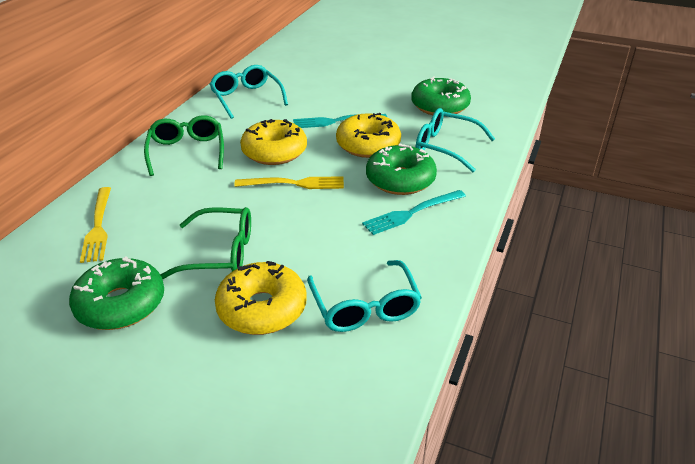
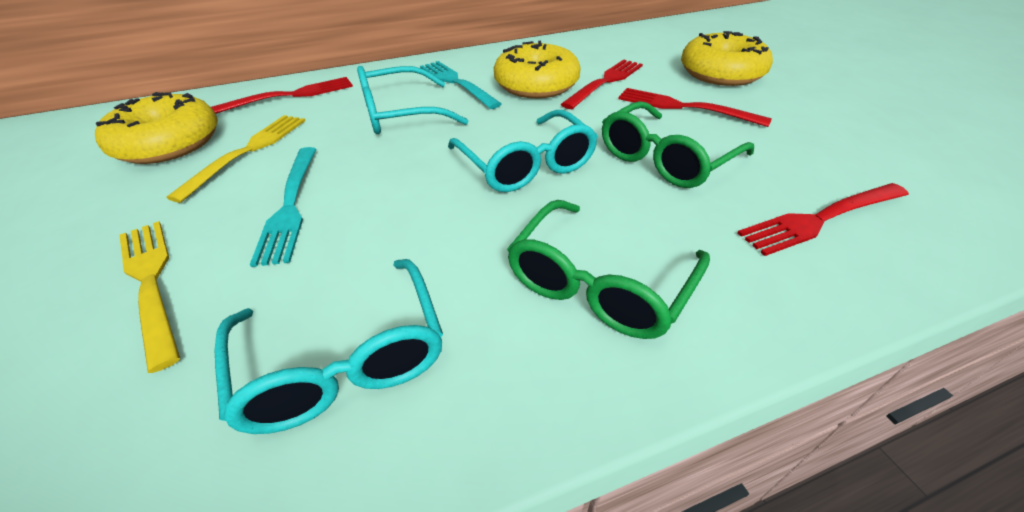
green donut: 3 -> 0
red fork: 0 -> 4

